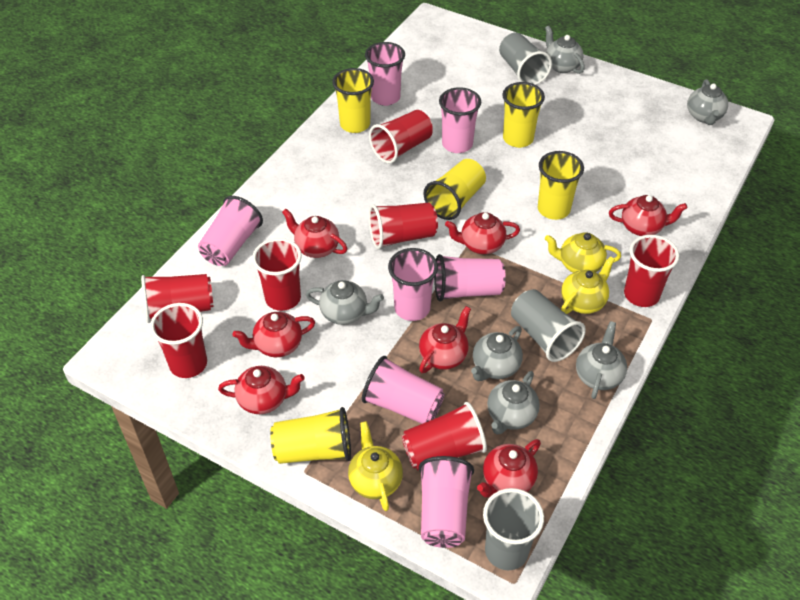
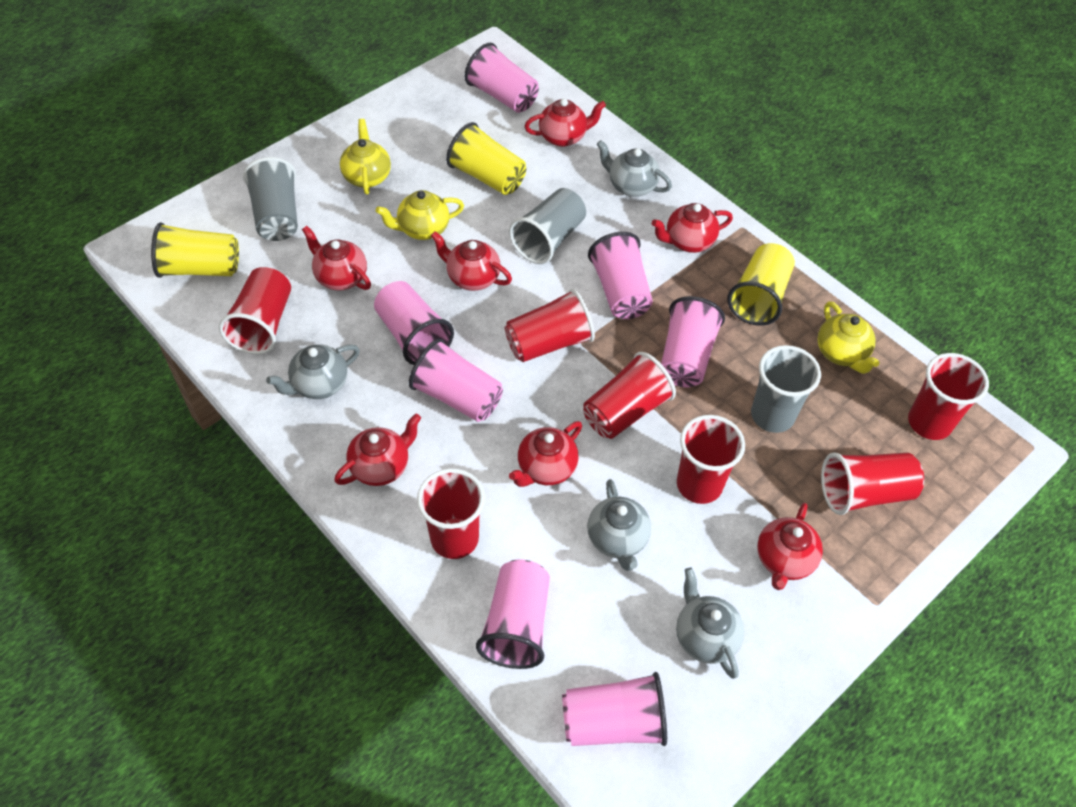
grey teapot: 6 -> 4
yellow cup: 5 -> 3

